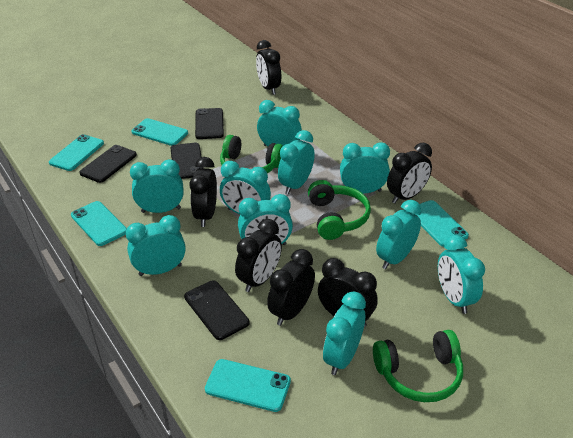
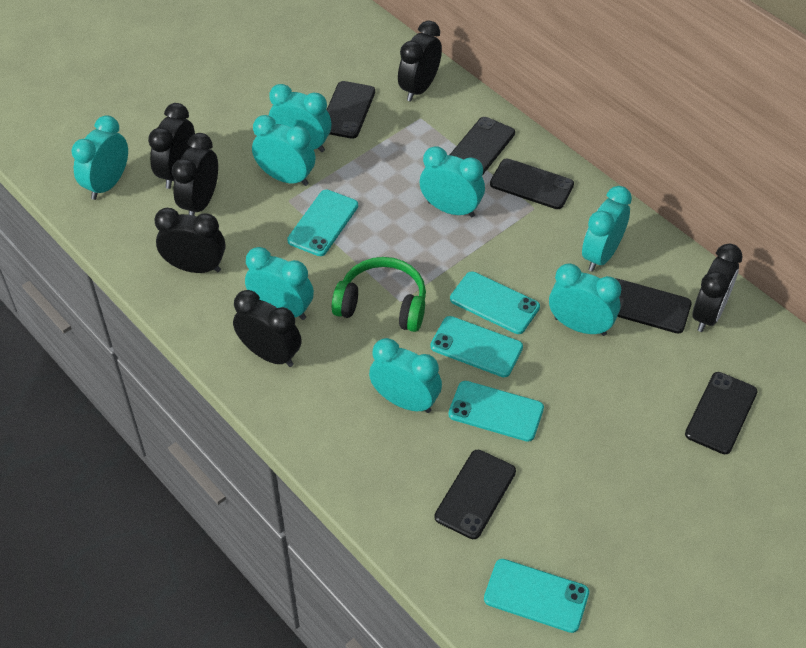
black phone: 4 -> 6
green headphones: 3 -> 1
turquoise clock: 10 -> 8

